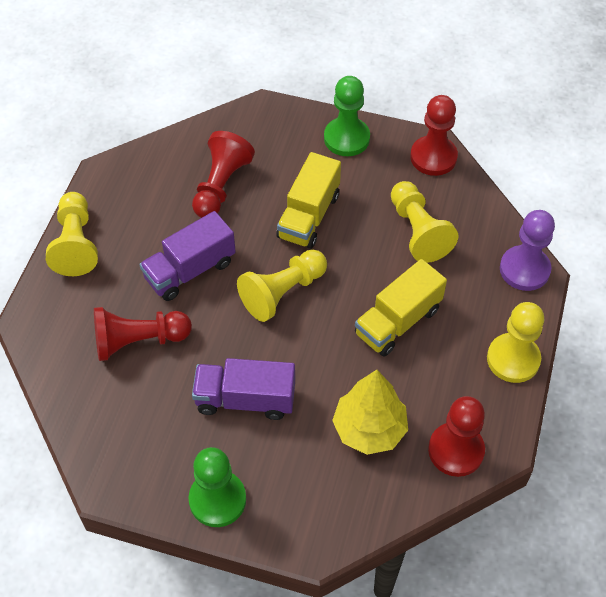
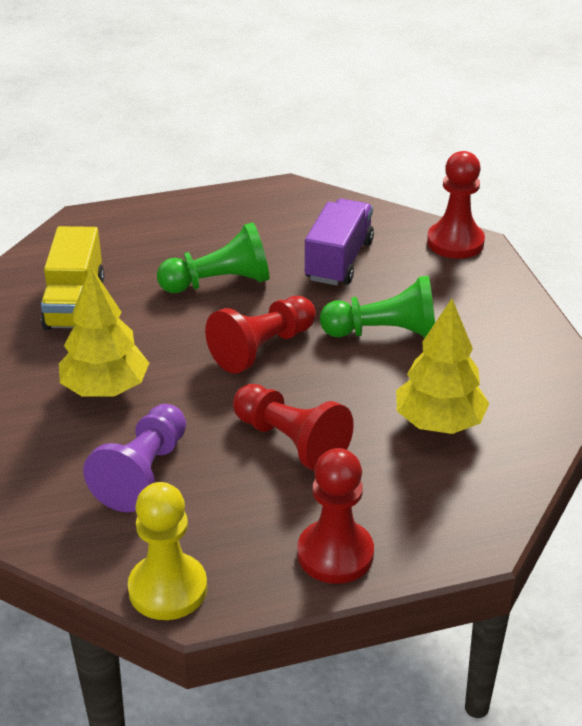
purple truck: 2 -> 1
yellow pawn: 4 -> 1
yellow tree: 1 -> 2
yellow truck: 2 -> 1

